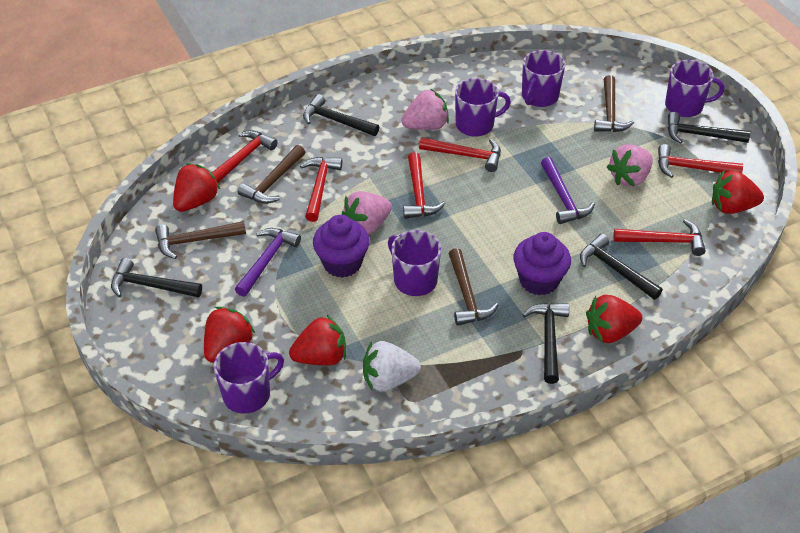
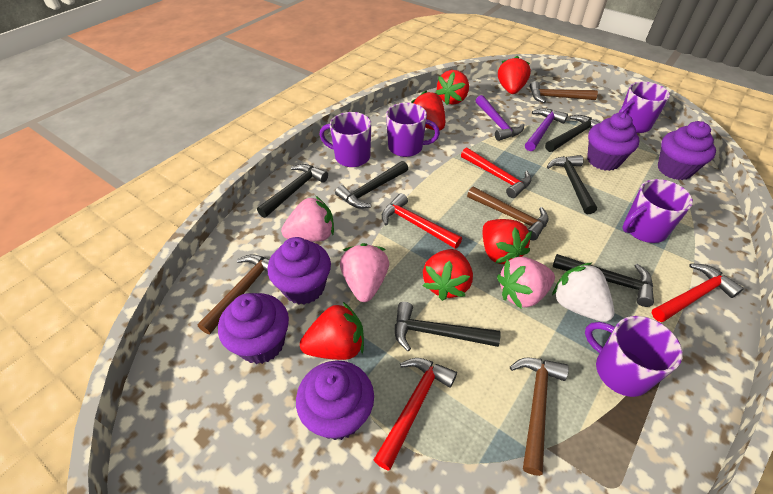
black hammer: 5 -> 6
purple cupcake: 2 -> 5
red hammer: 6 -> 4
red strawberry: 5 -> 6

